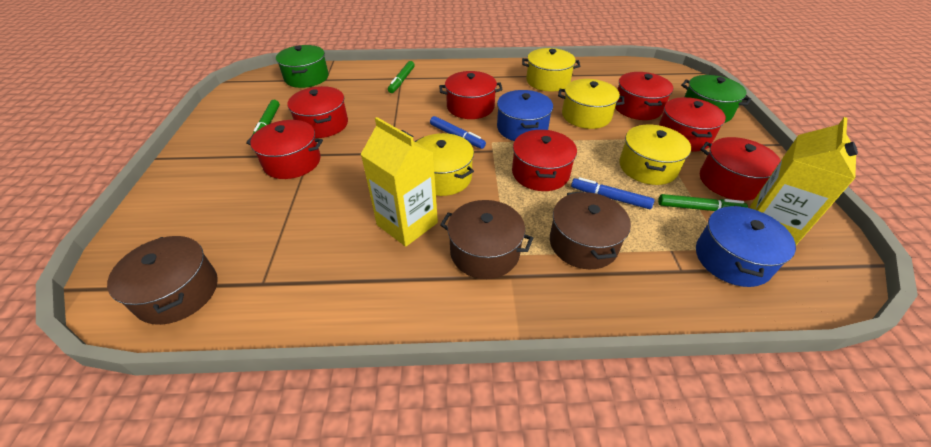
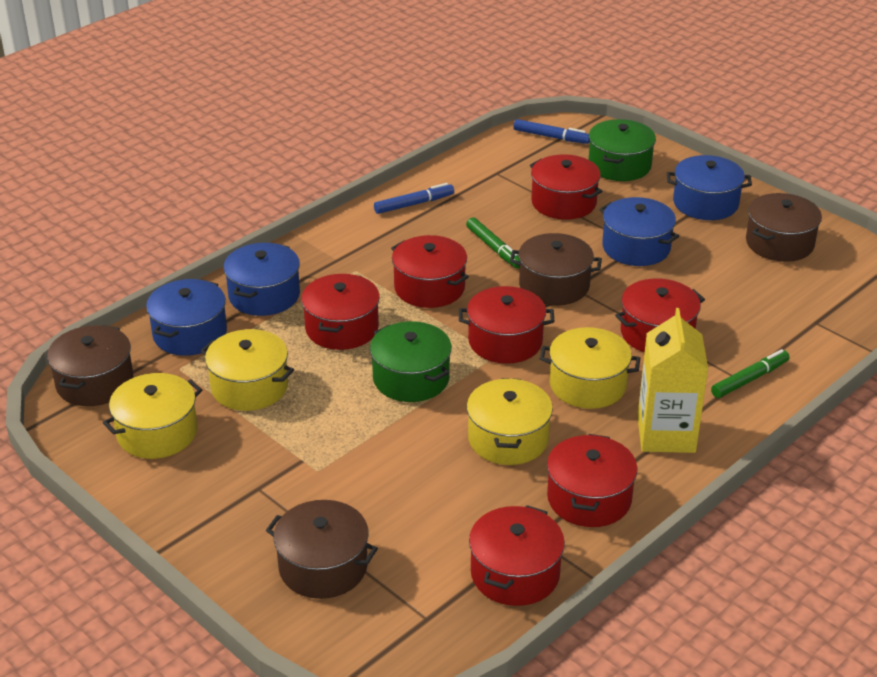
blue pot: 2 -> 4
brown pot: 3 -> 4
green marker: 3 -> 2
yellow carton: 2 -> 1

